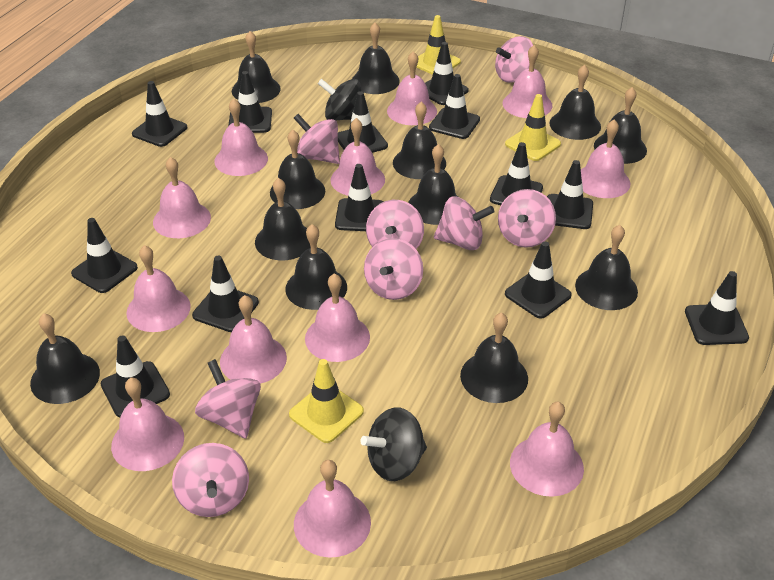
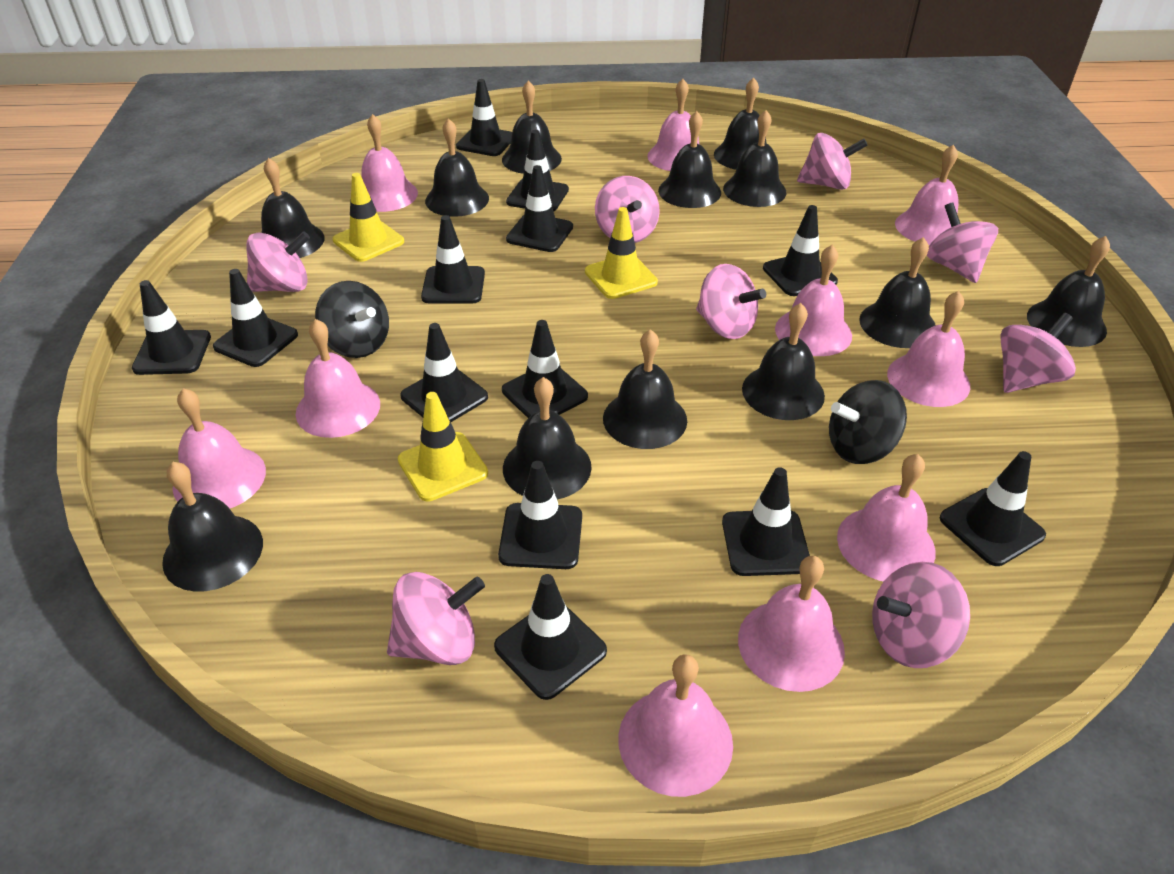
pink bell: 12 -> 10

